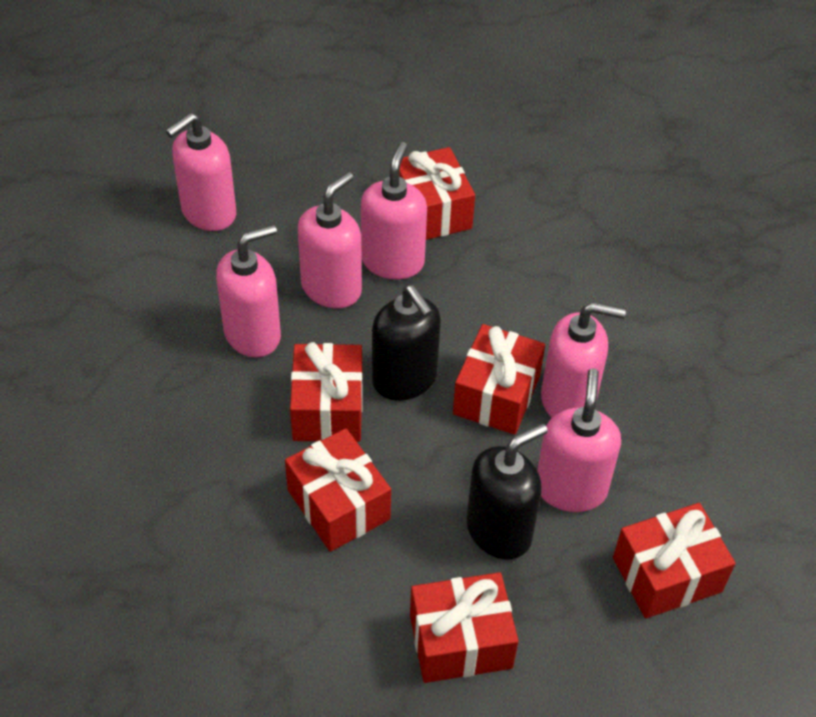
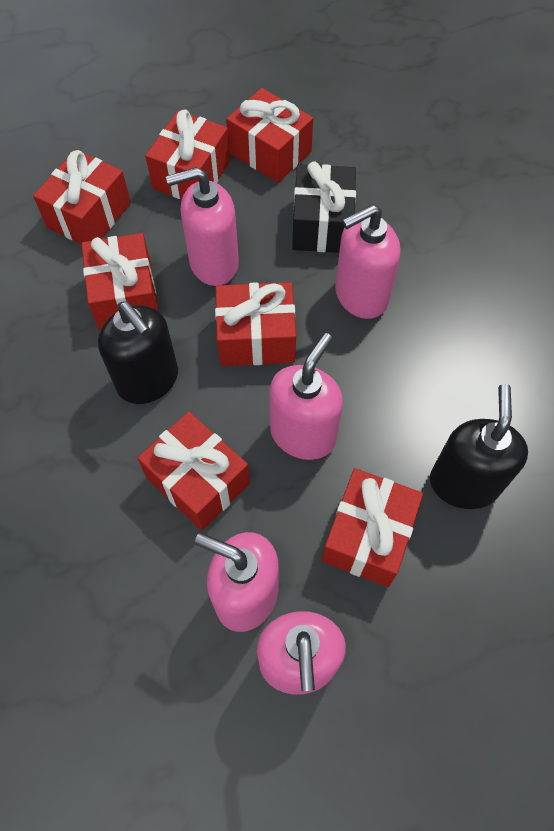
black gift: 0 -> 1
pink soap dispenser: 6 -> 5
red gift: 6 -> 7

